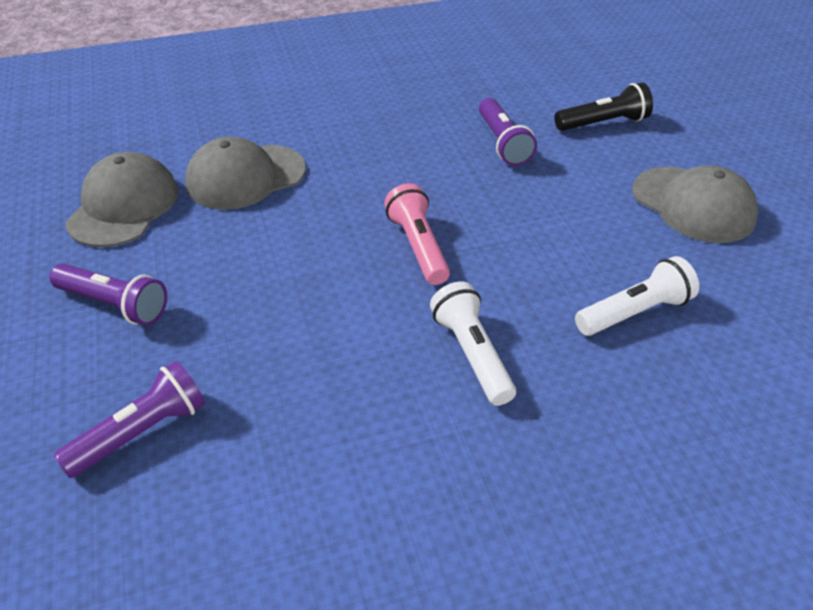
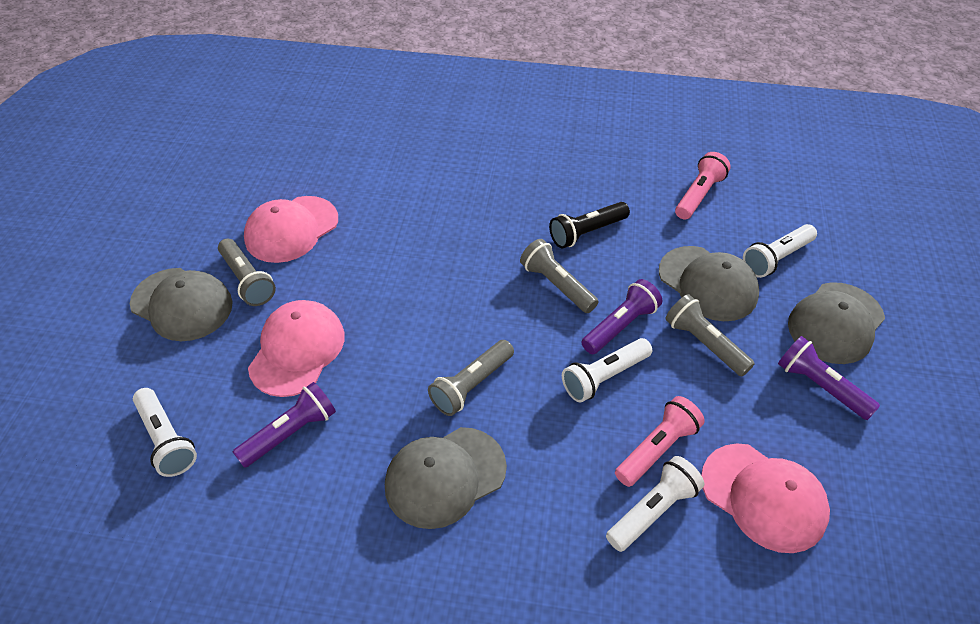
grey cap: 3 -> 4
grey flashlight: 0 -> 4
pink cap: 0 -> 3
pink flashlight: 1 -> 2
white flashlight: 2 -> 4

